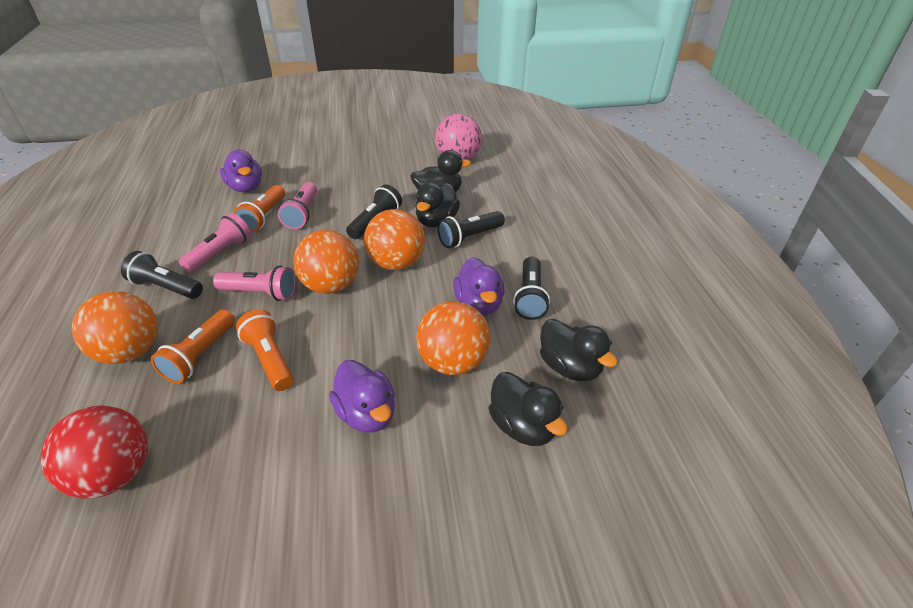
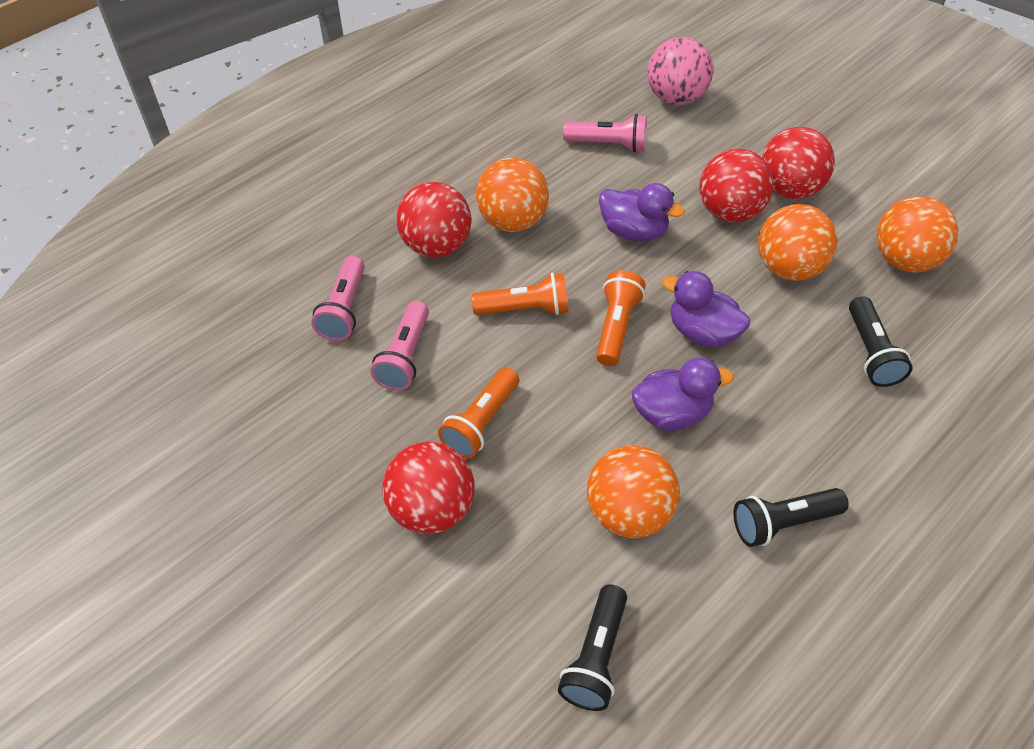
black duck: 4 -> 0
black flashlight: 4 -> 3
red ball: 1 -> 4

